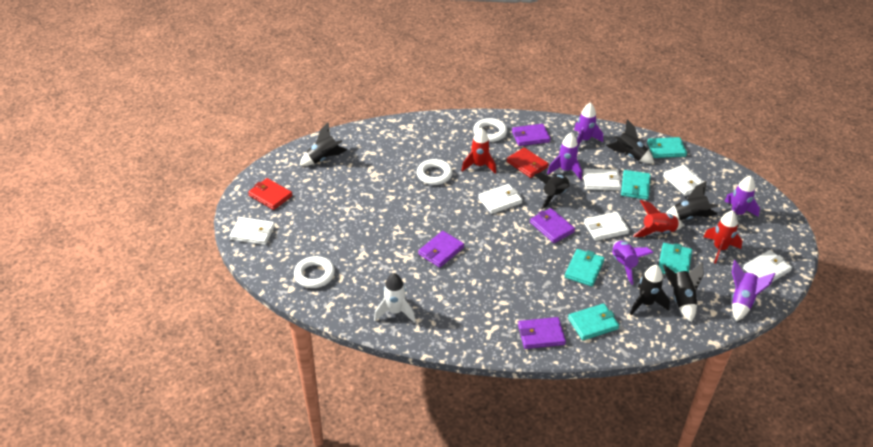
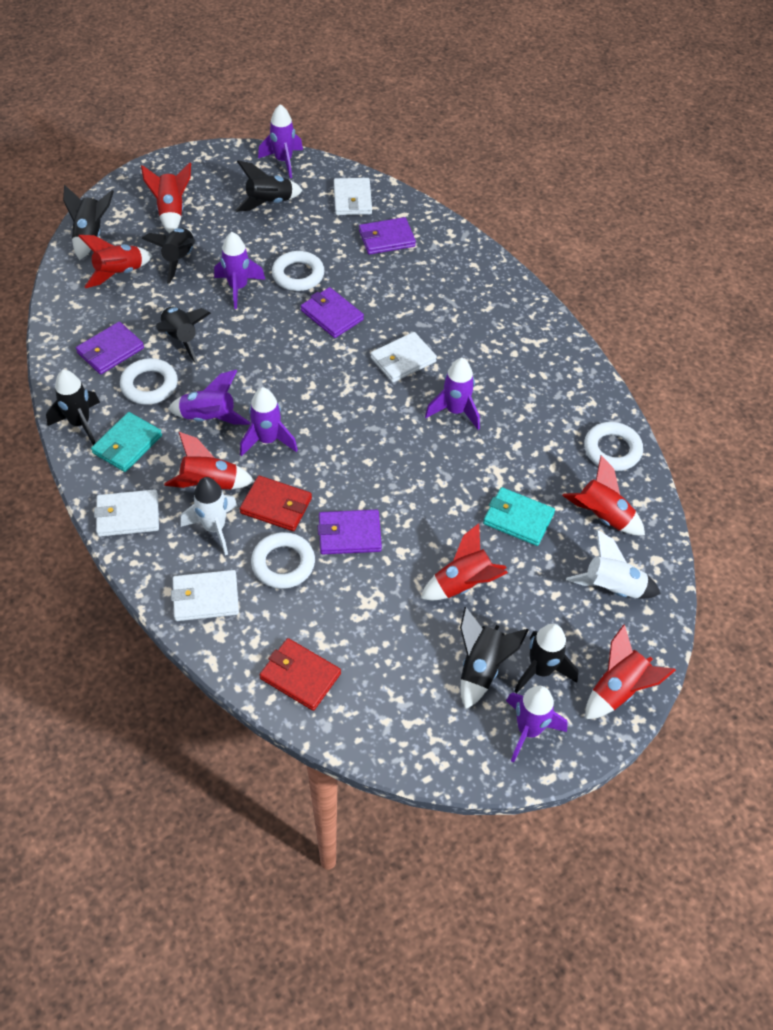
black rocket: 6 -> 7
purple rocket: 5 -> 6
red rocket: 3 -> 6
turquoise wallet: 5 -> 2
white ring: 3 -> 4
white rocket: 1 -> 2
white wallet: 6 -> 4

